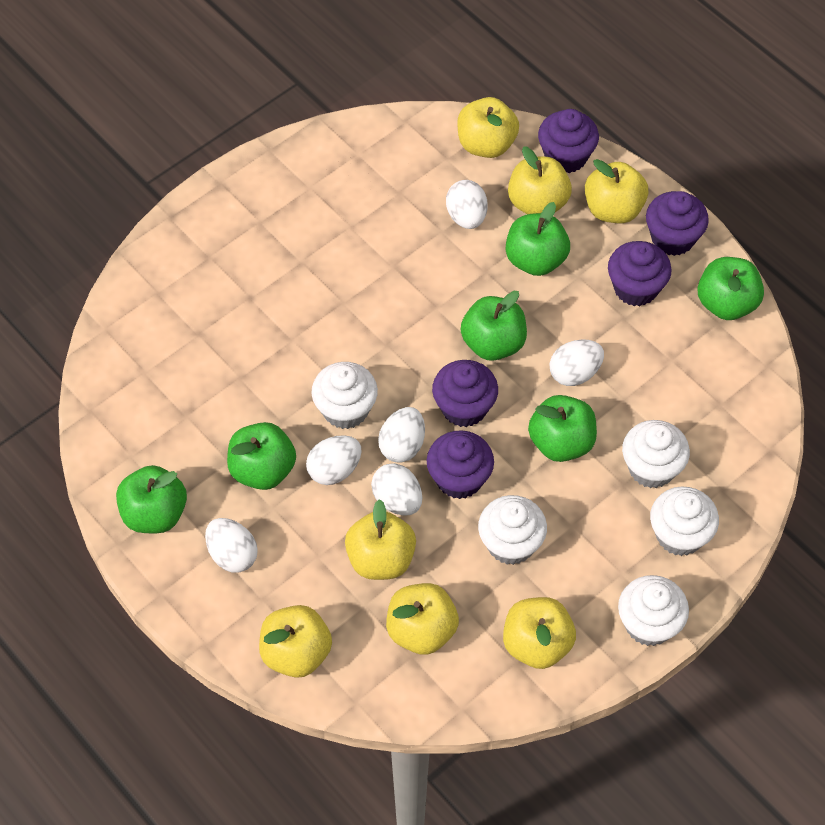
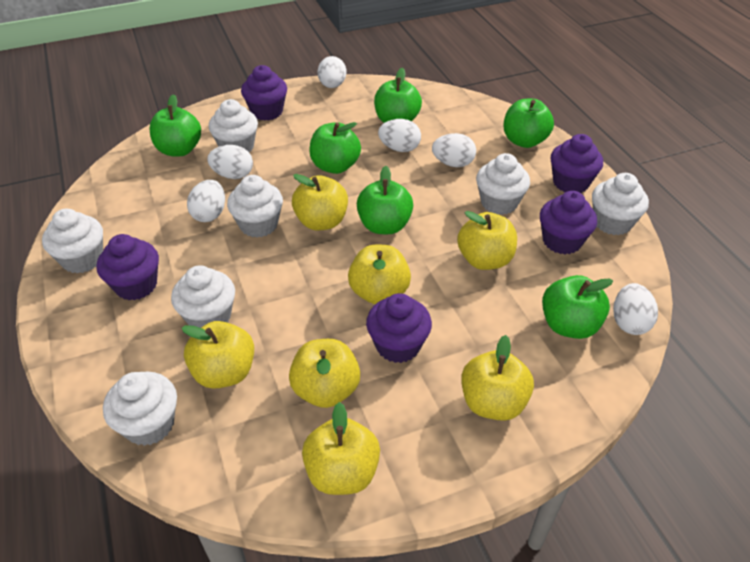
white cupcake: 5 -> 7

